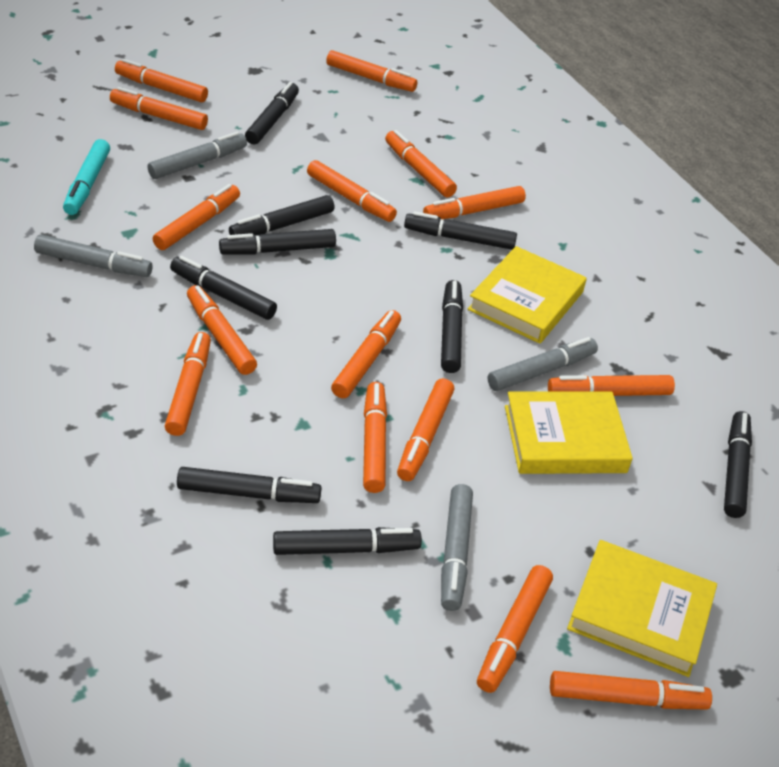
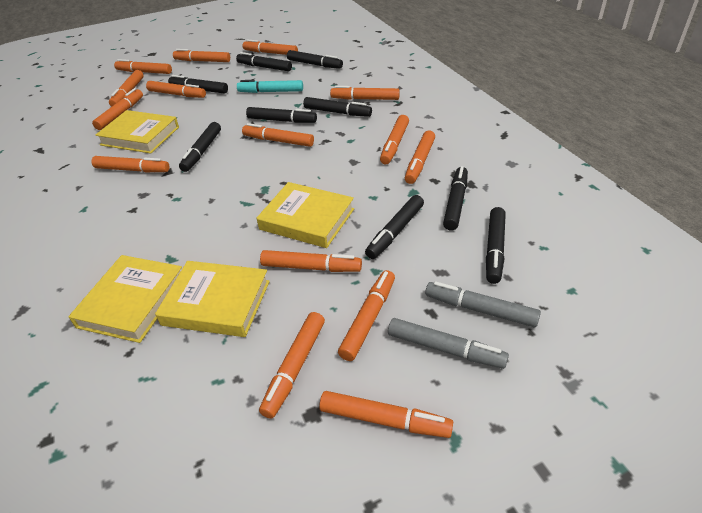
grey marker: 4 -> 2
yellow book: 3 -> 4

